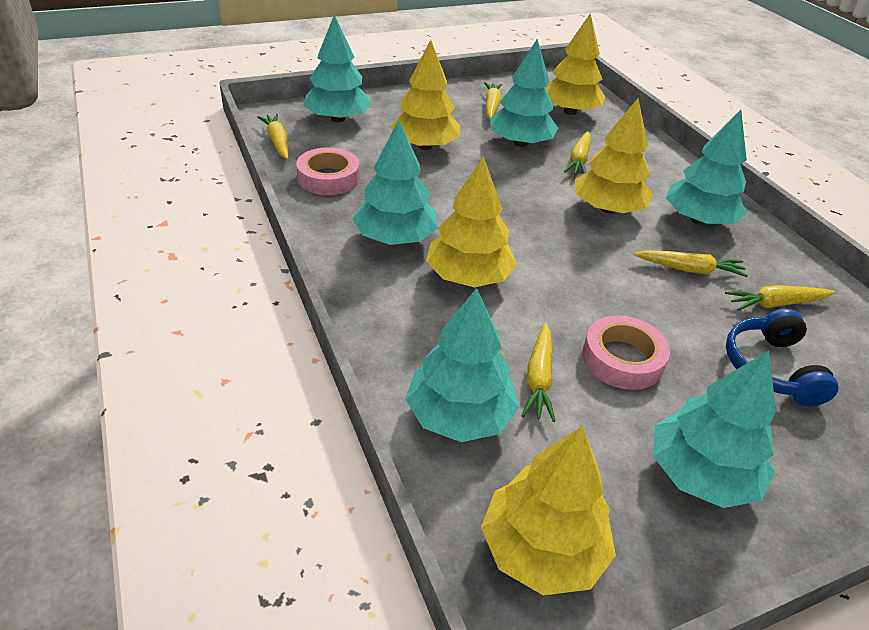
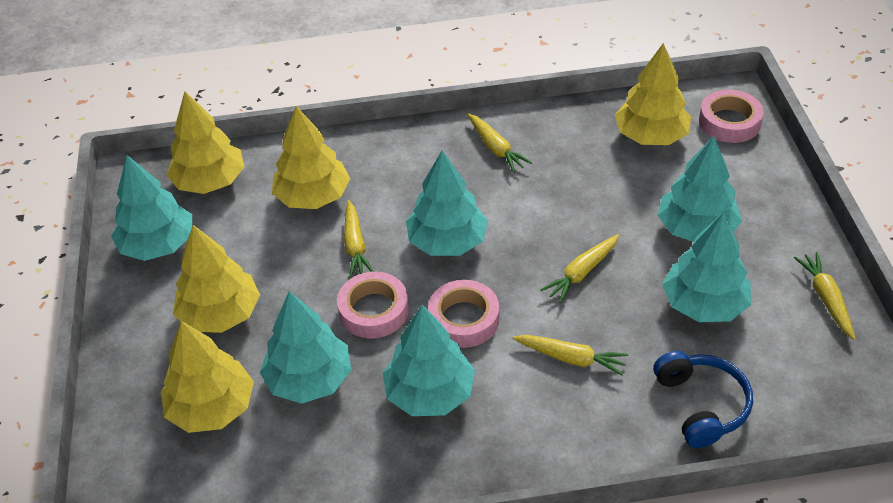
pink tape: 2 -> 3
yellow carrot: 6 -> 5

